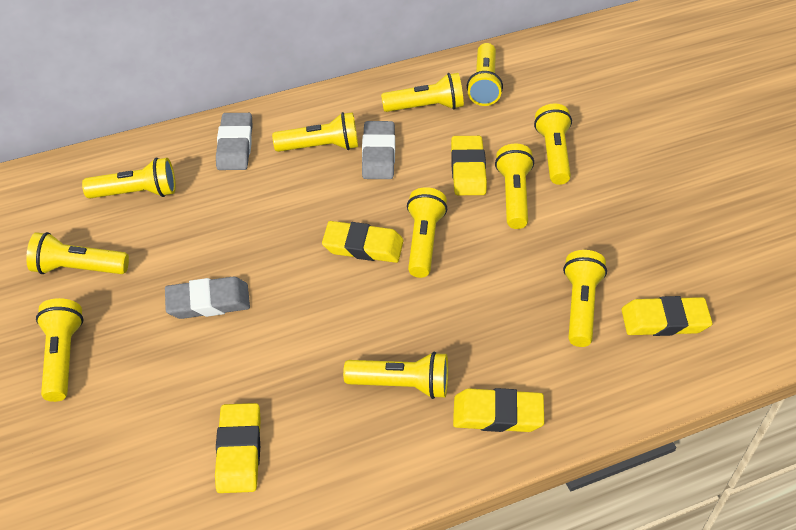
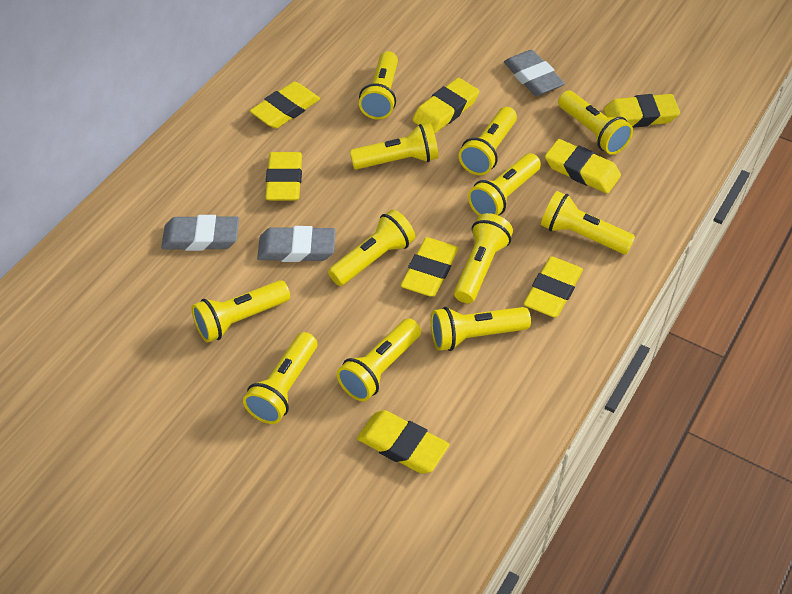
yellow eraser: 5 -> 8
yellow flashlight: 11 -> 12

